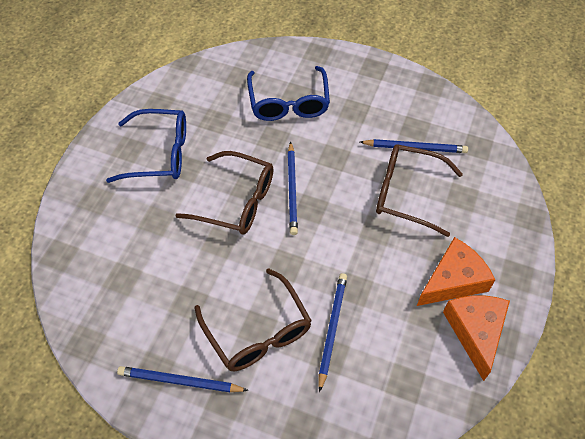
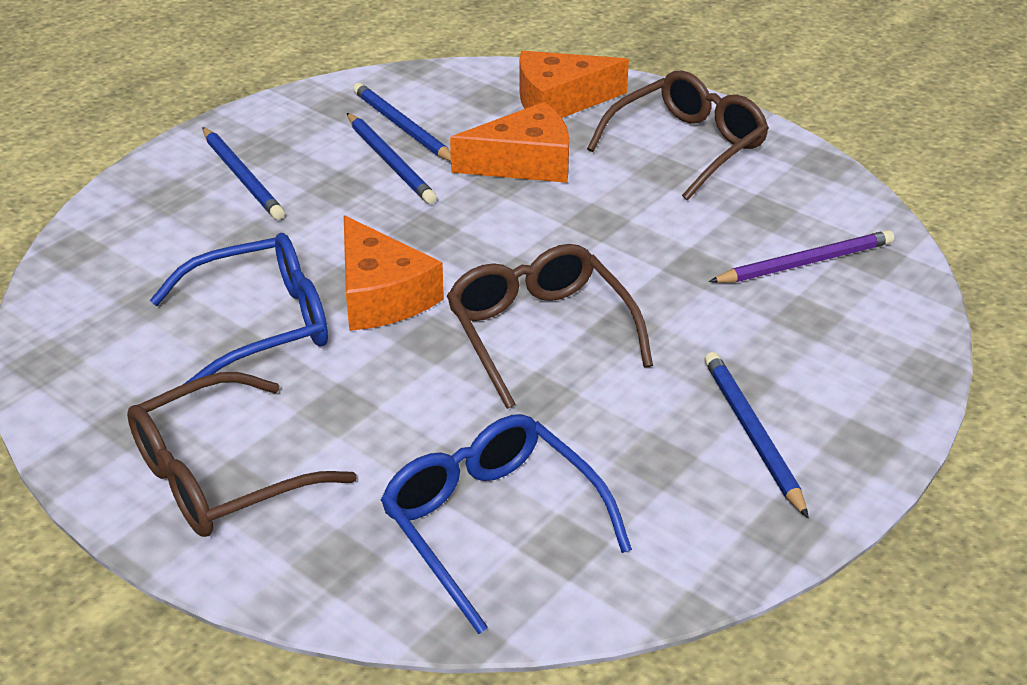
orange cheese: 2 -> 3
purple pencil: 0 -> 1

